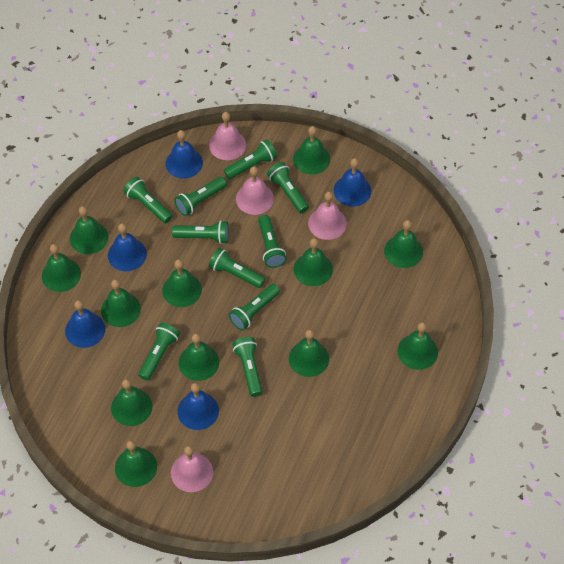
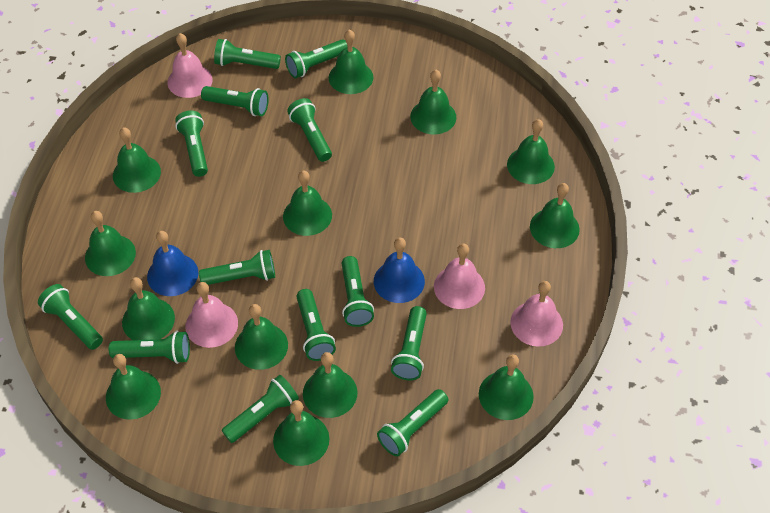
blue bell: 5 -> 2
green bell: 12 -> 13
green flashlight: 10 -> 13

